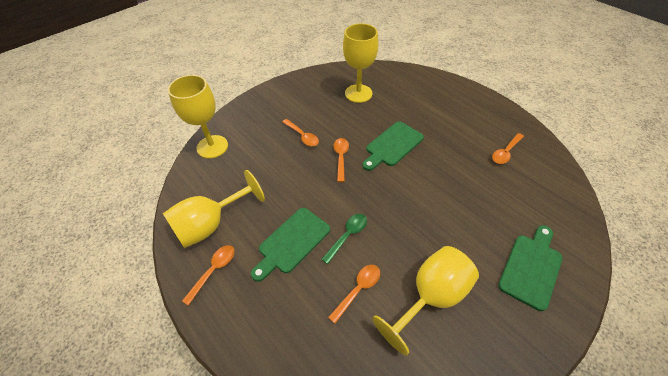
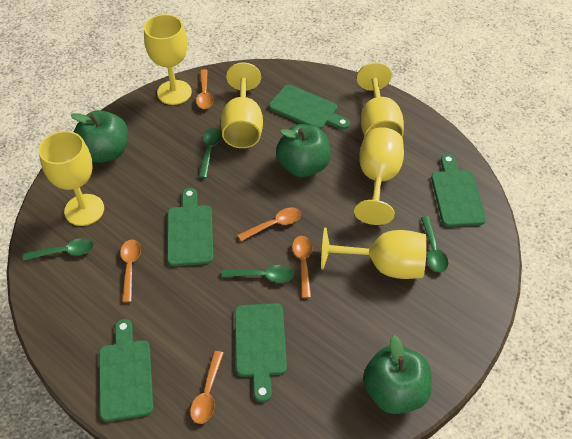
green apple: 0 -> 3
green cutting board: 3 -> 5
green spoon: 1 -> 4
yellow goblet: 4 -> 6

